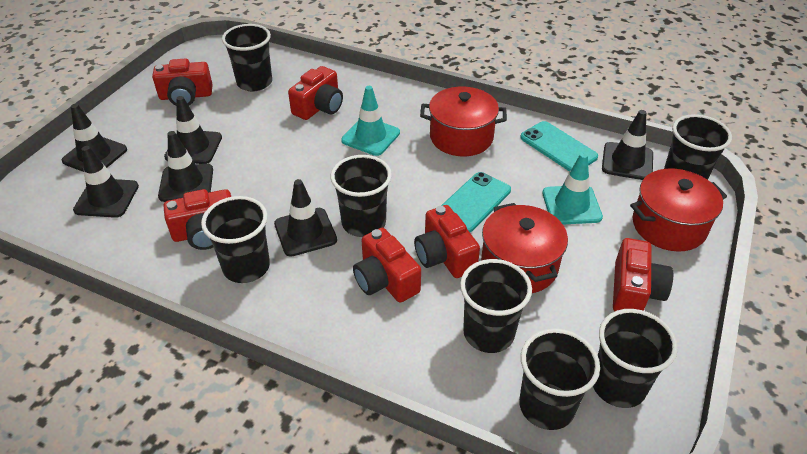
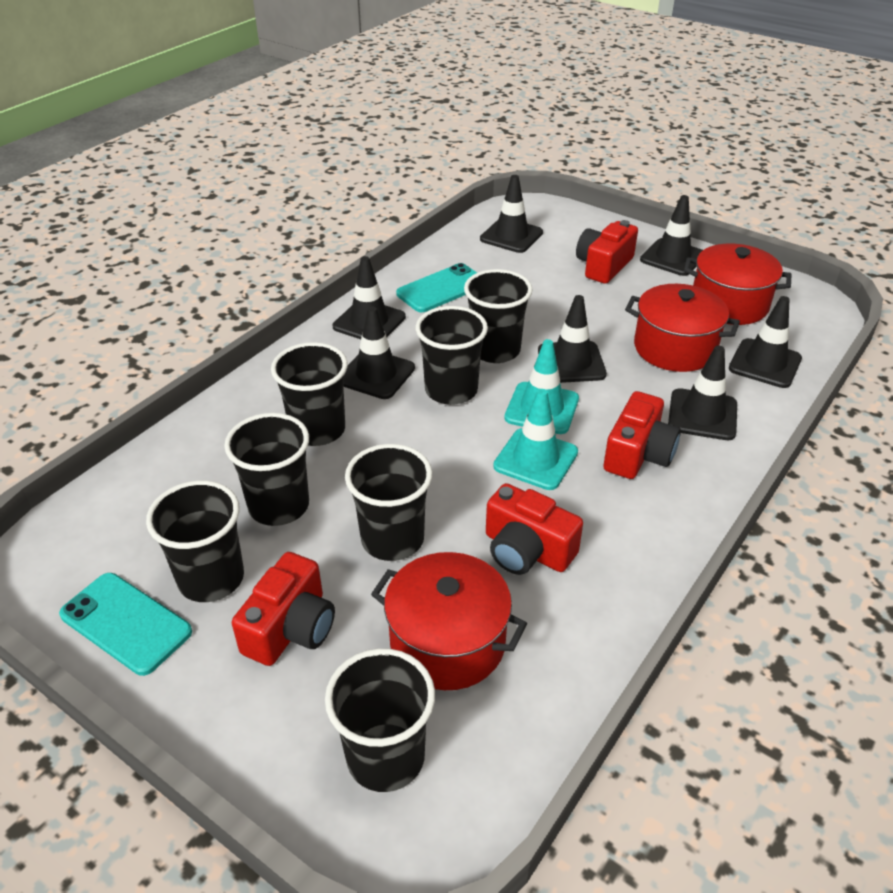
black traffic cone: 6 -> 7
red camera: 6 -> 4

